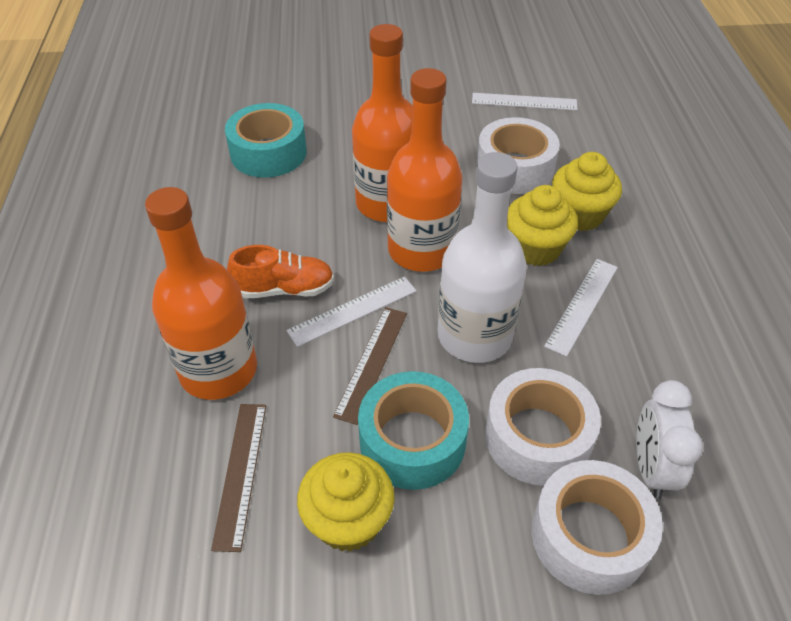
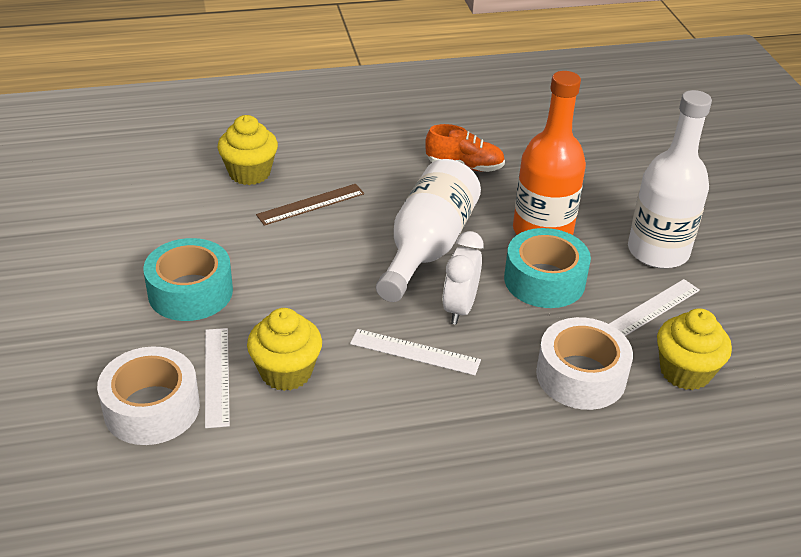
brown ruler: 2 -> 1
orange bottle: 3 -> 1
white bottle: 1 -> 2
white tape: 3 -> 2

